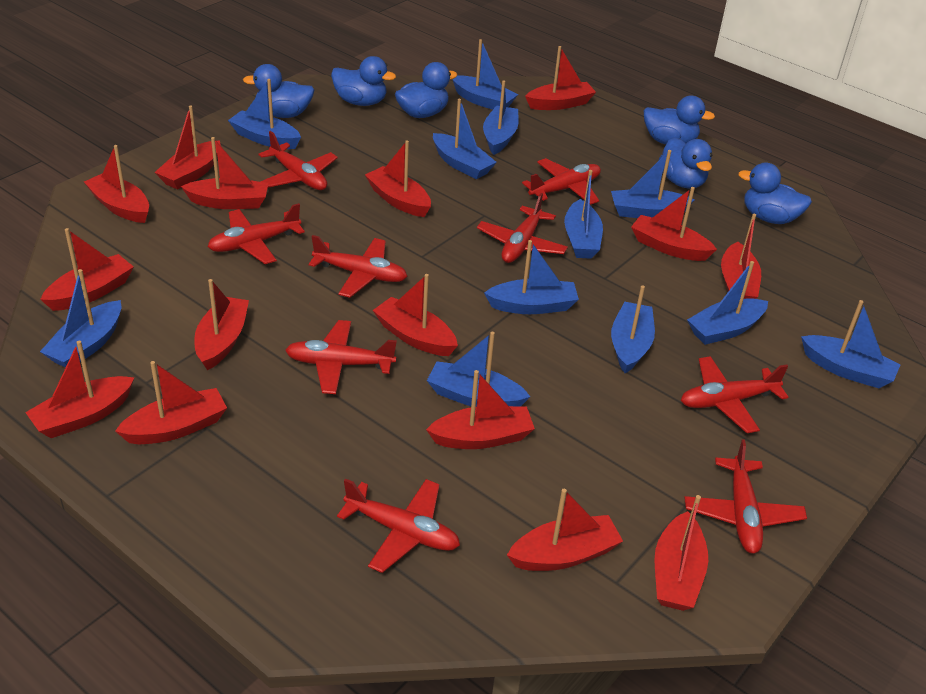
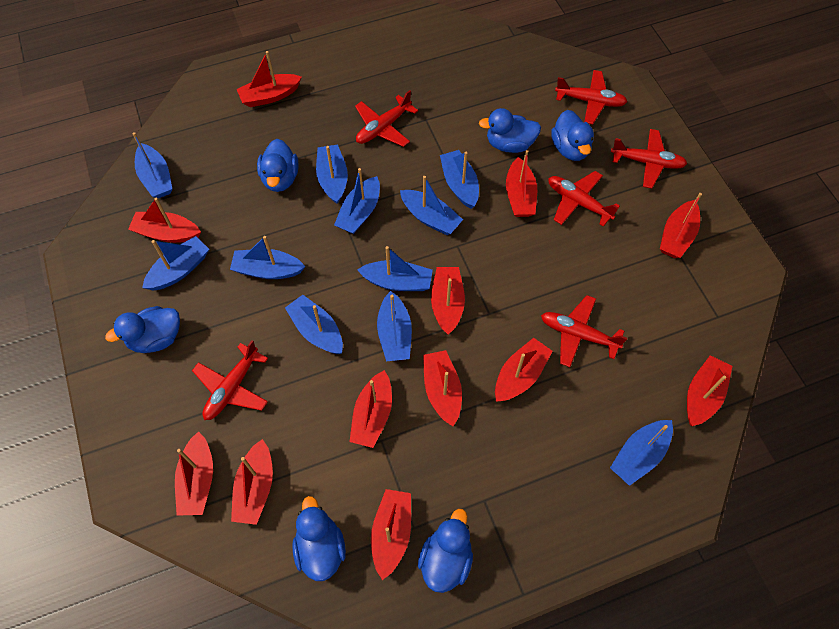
blue boat: 12 -> 11
red boat: 15 -> 12
red plane: 9 -> 6

